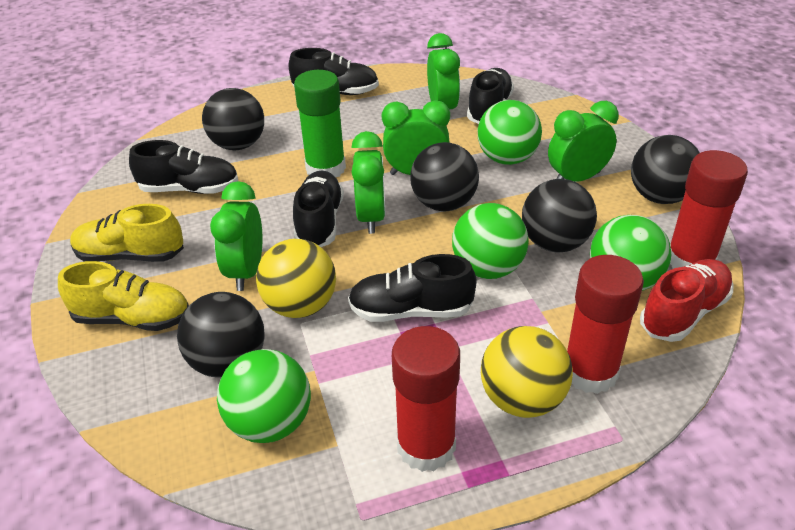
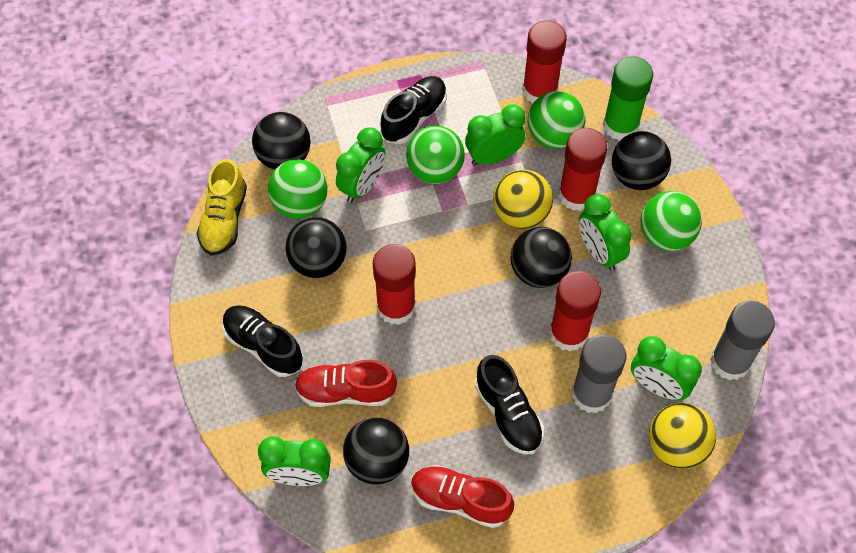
black shoe: 5 -> 3
grey glue stick: 0 -> 2
red glue stick: 3 -> 4
red shoe: 1 -> 2
yellow shoe: 2 -> 1

